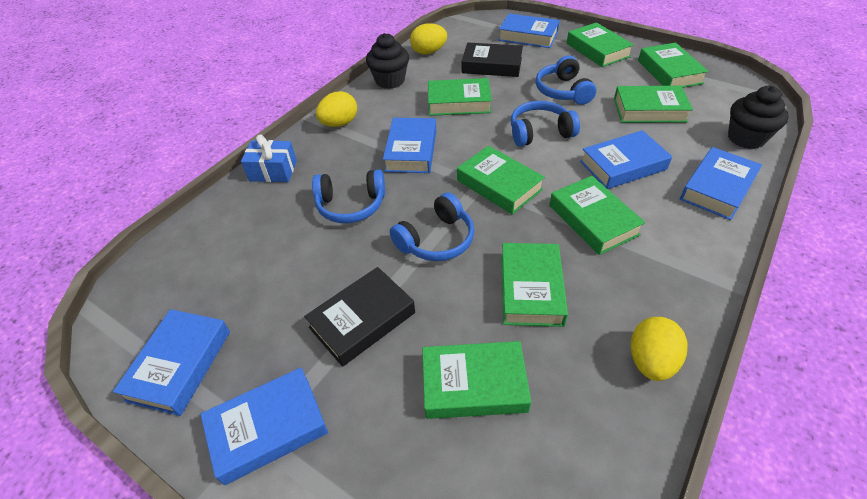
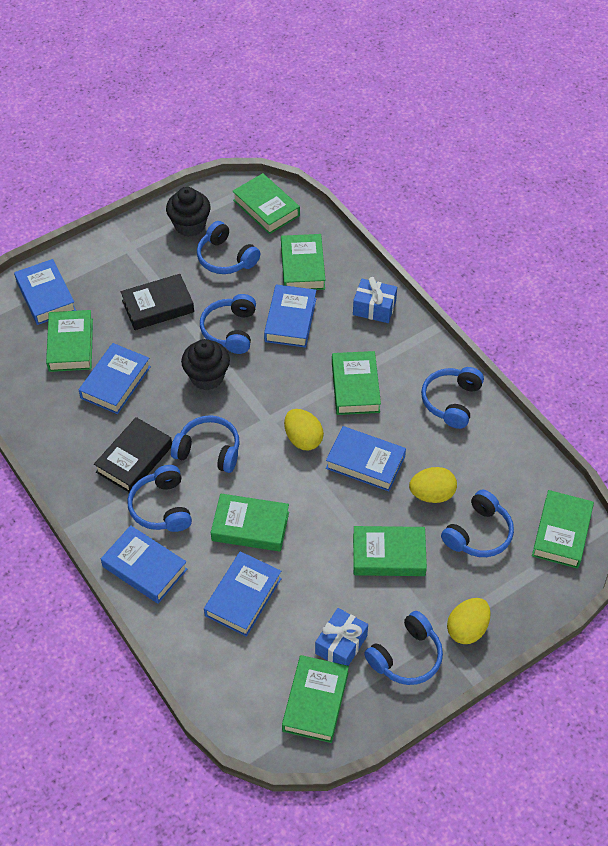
blue gift: 1 -> 2
blue headphones: 4 -> 7

